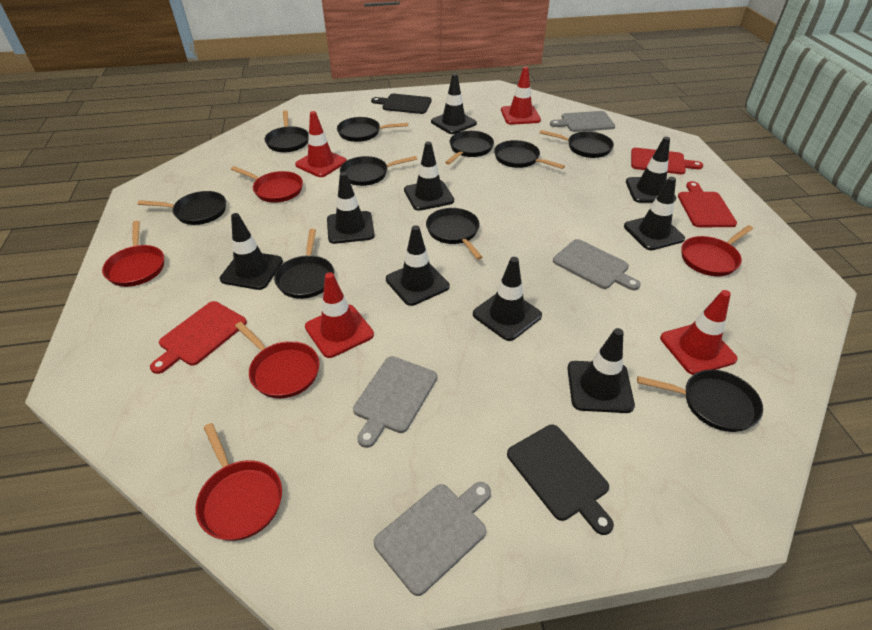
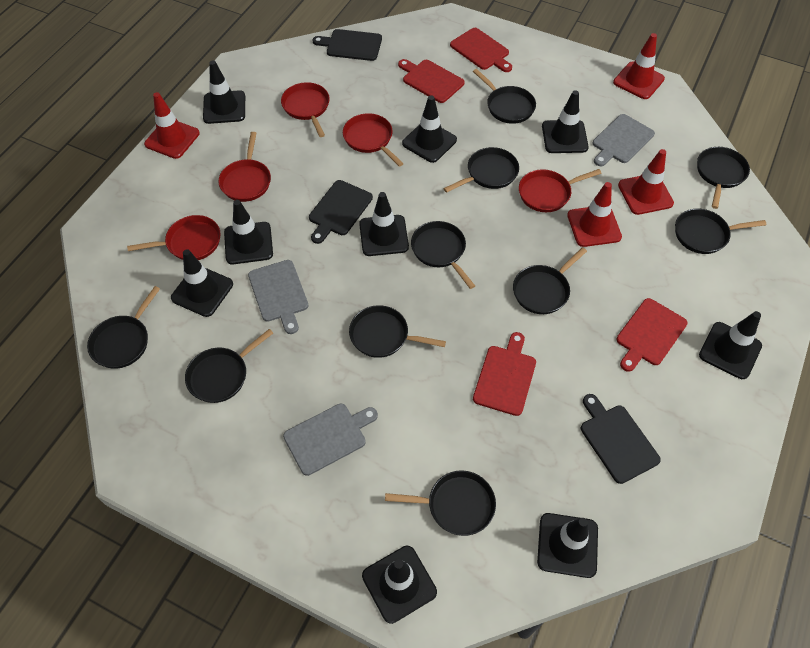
black cutting board: 2 -> 3
grey cutting board: 4 -> 3
red cutting board: 3 -> 4

